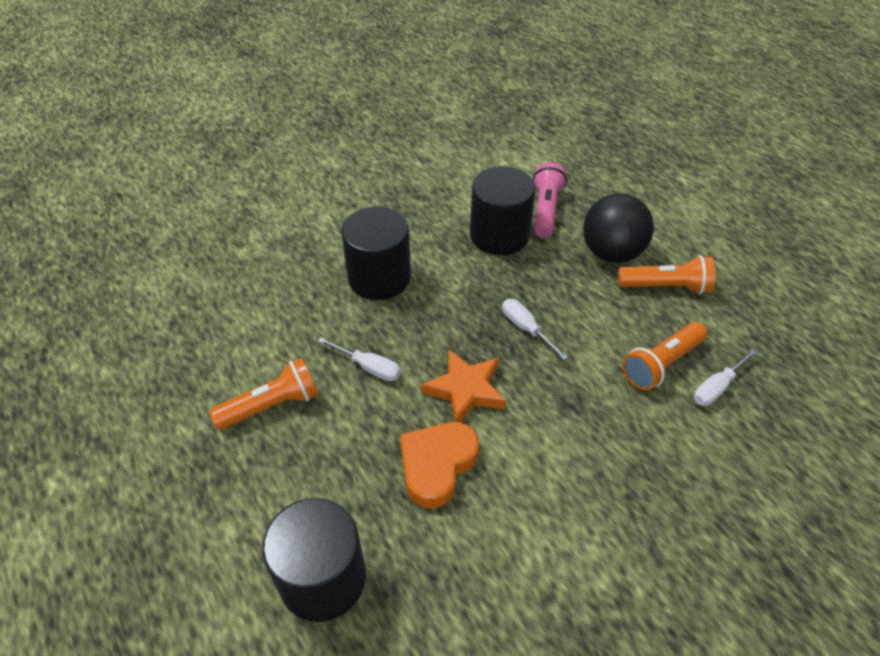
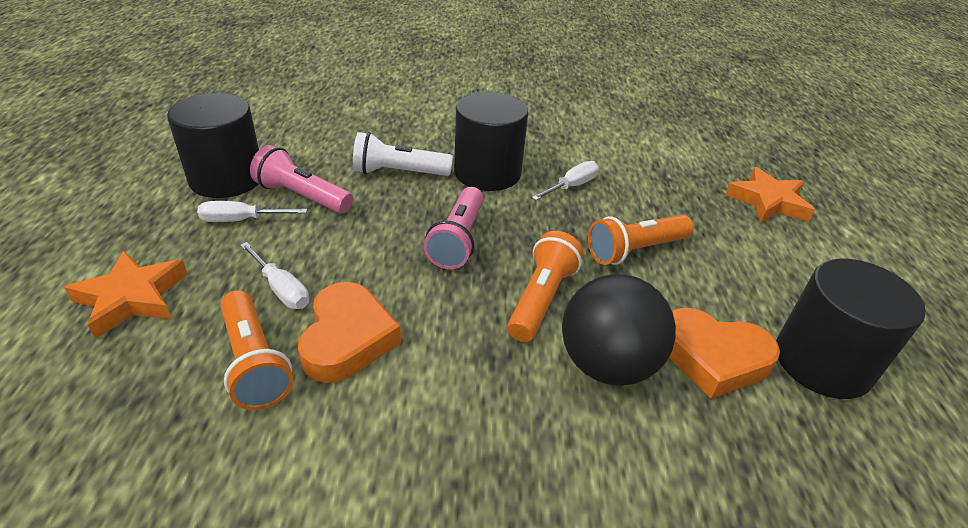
orange heart: 1 -> 2
orange star: 1 -> 2
pink flashlight: 1 -> 2
white flashlight: 0 -> 1

